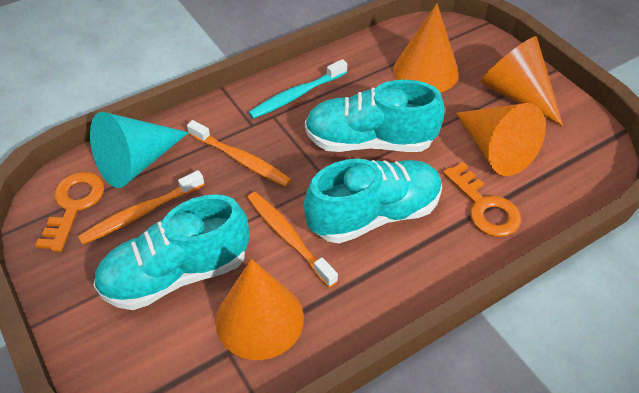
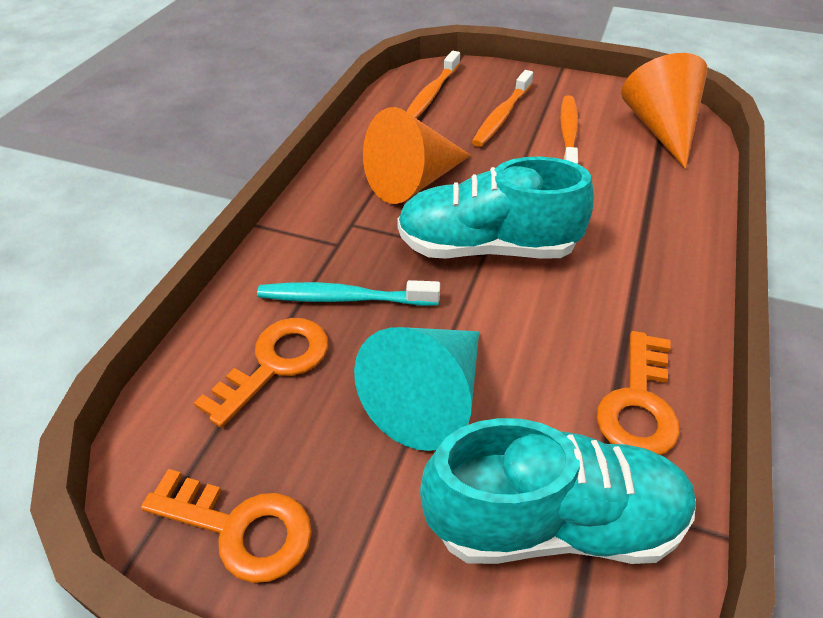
orange cone: 4 -> 2
orange key: 2 -> 3
turquoise shoe: 3 -> 2

